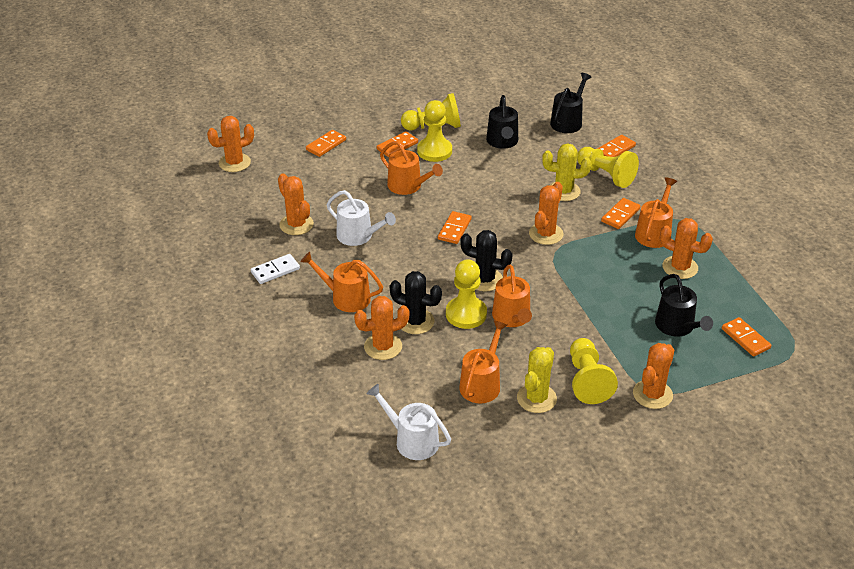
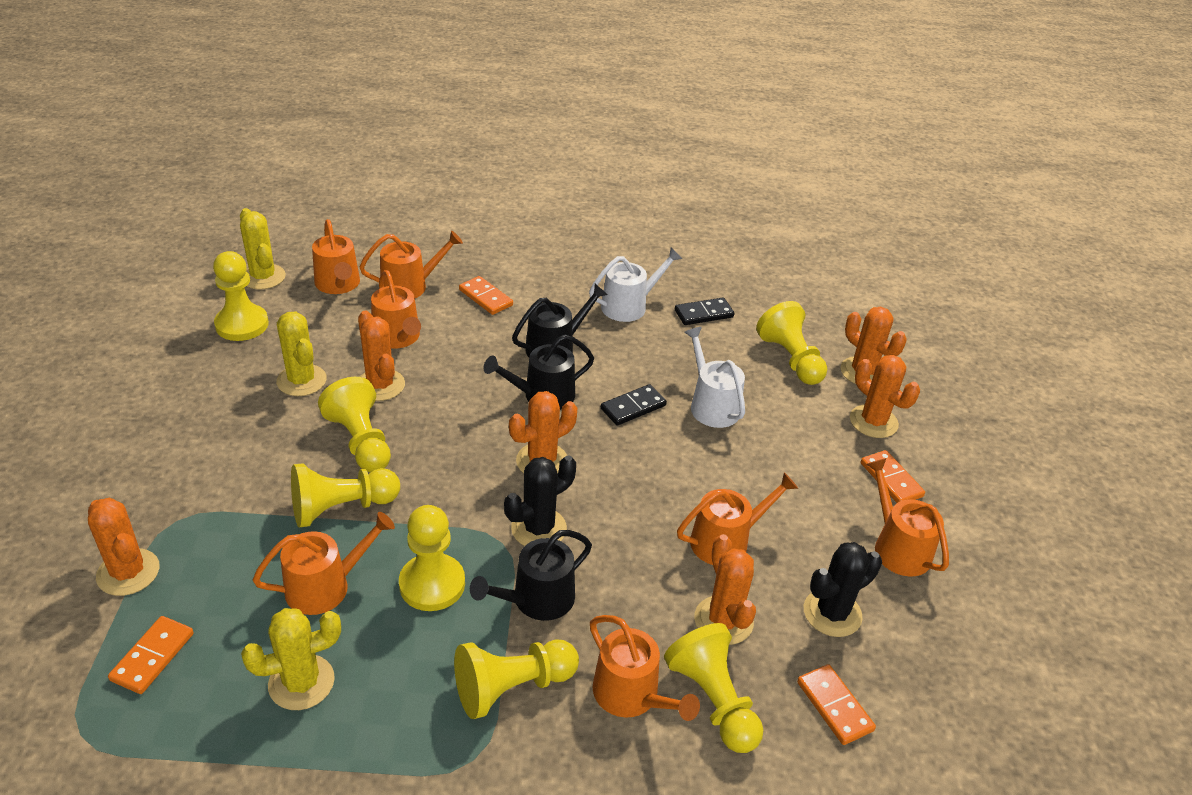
black domino: 0 -> 2
orange domino: 6 -> 4
orange watering can: 5 -> 7
white domino: 1 -> 0
yellow cactus: 2 -> 3
yellow pawn: 5 -> 7

